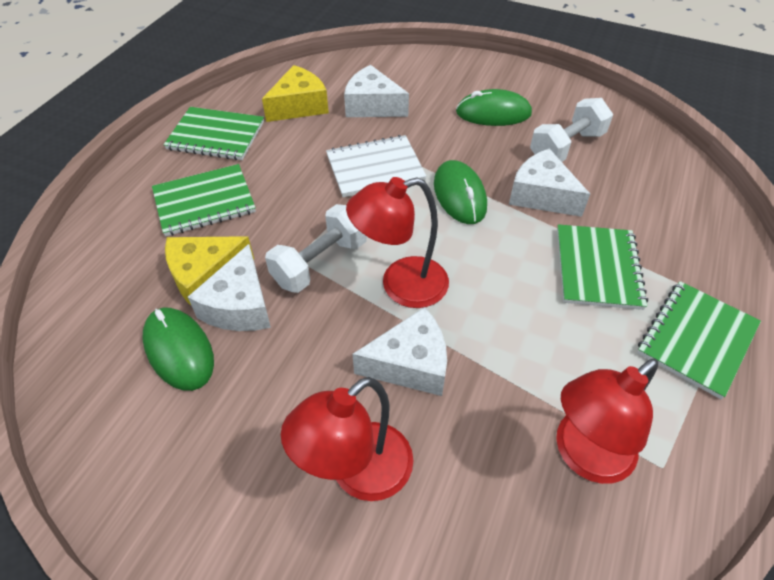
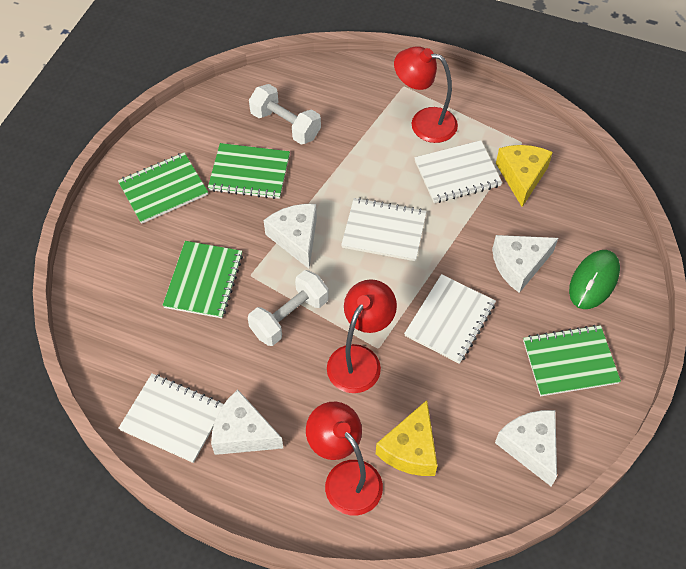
green mouse: 3 -> 1
white notebook: 1 -> 4

